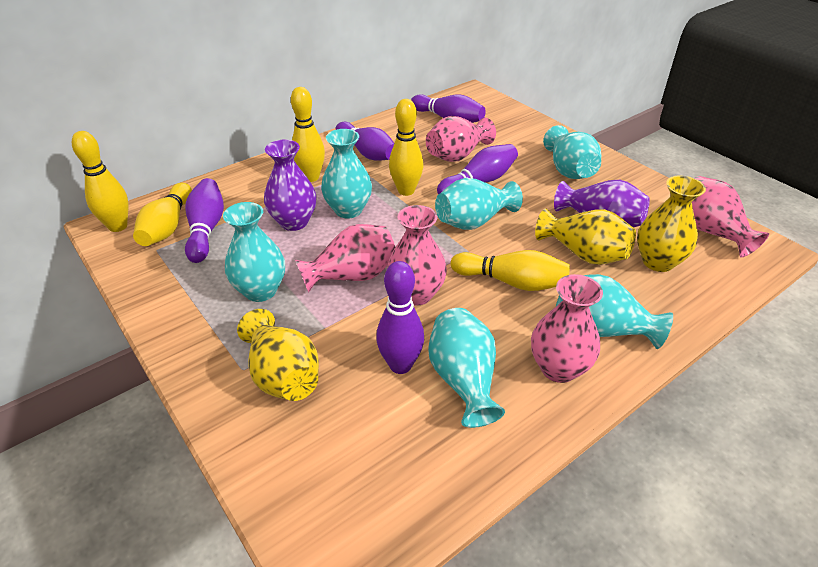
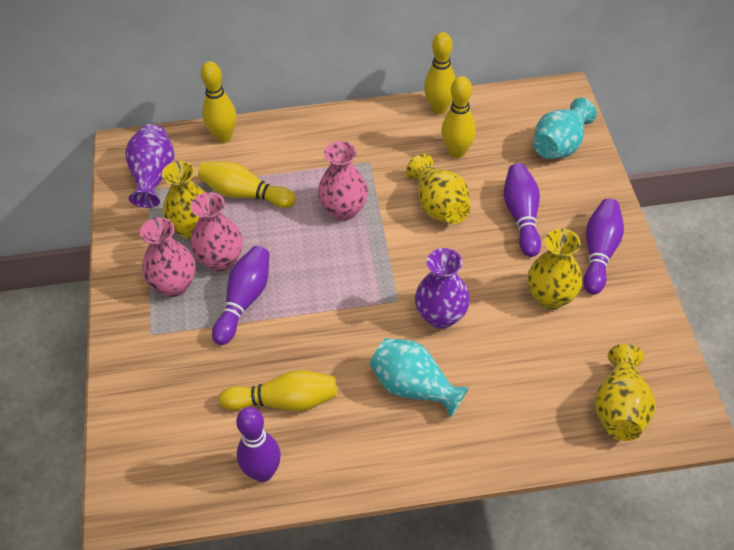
pink vase: 5 -> 3
purple bowling pin: 5 -> 4
turquoise vase: 6 -> 2
yellow vase: 3 -> 4

